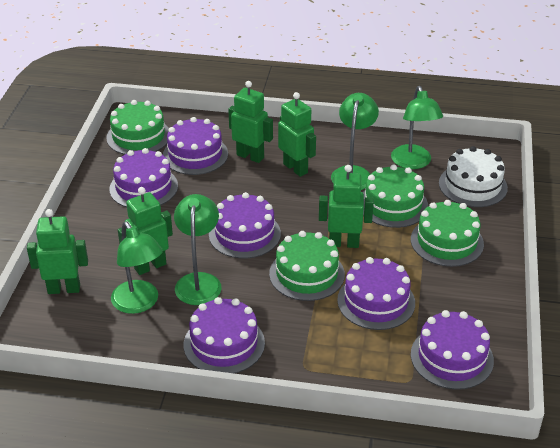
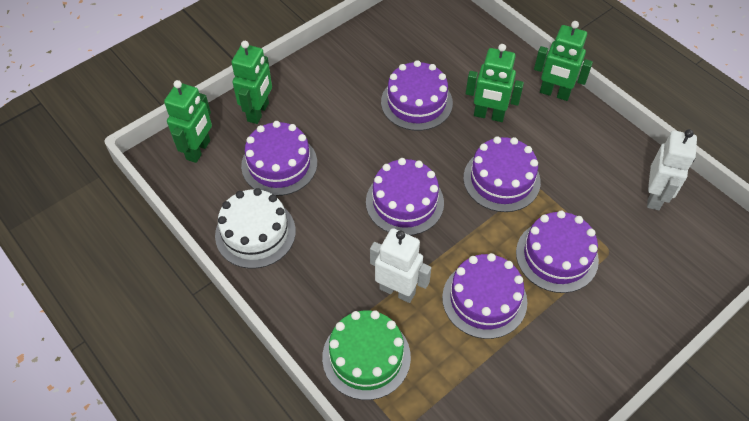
green cake: 4 -> 1
green lamp: 4 -> 0
green robot: 5 -> 4
white robot: 0 -> 2

